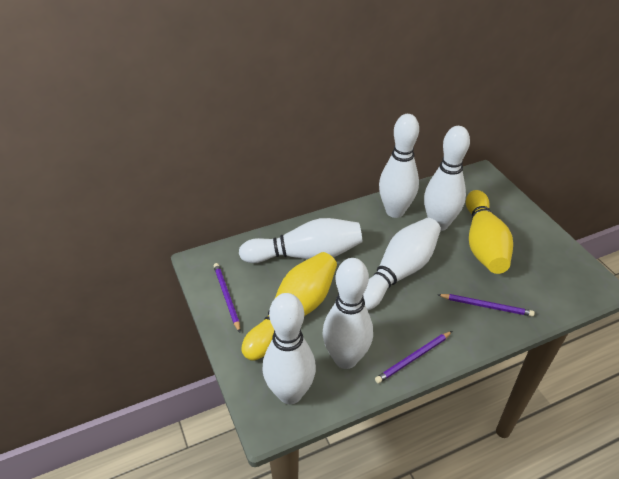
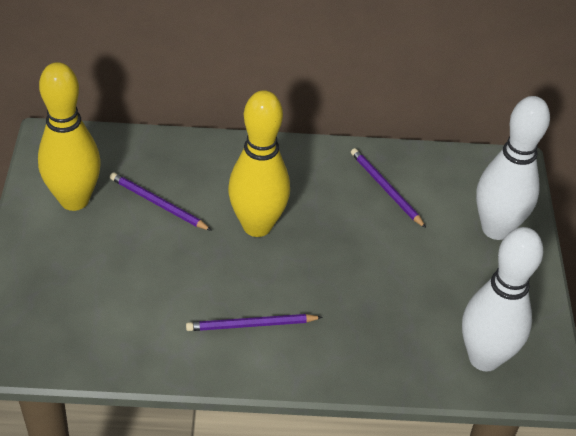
white bowling pin: 6 -> 2

